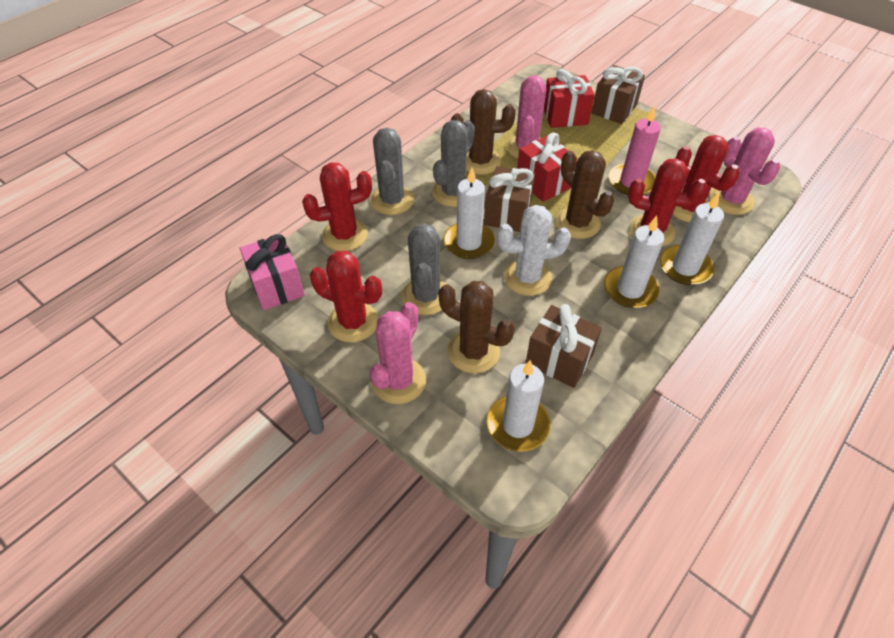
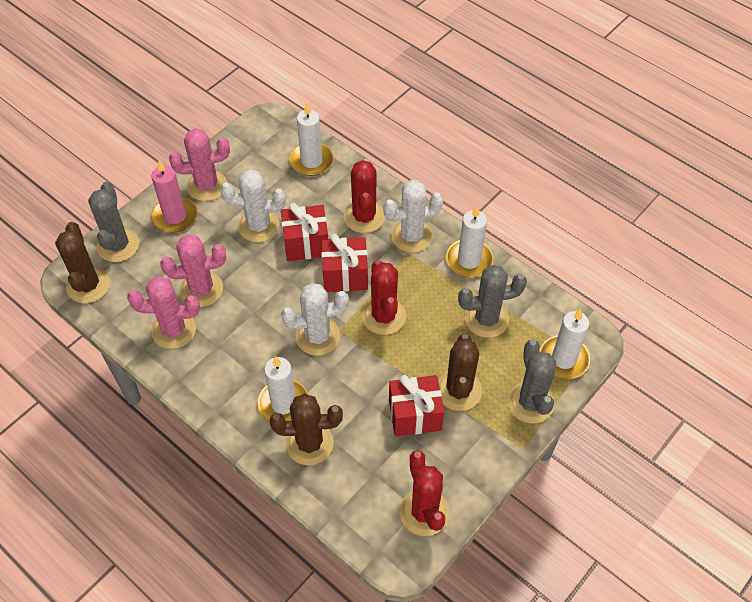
brown gift: 3 -> 0
pink gift: 1 -> 0
red cactus: 4 -> 3
red gift: 2 -> 3
white cactus: 1 -> 3

